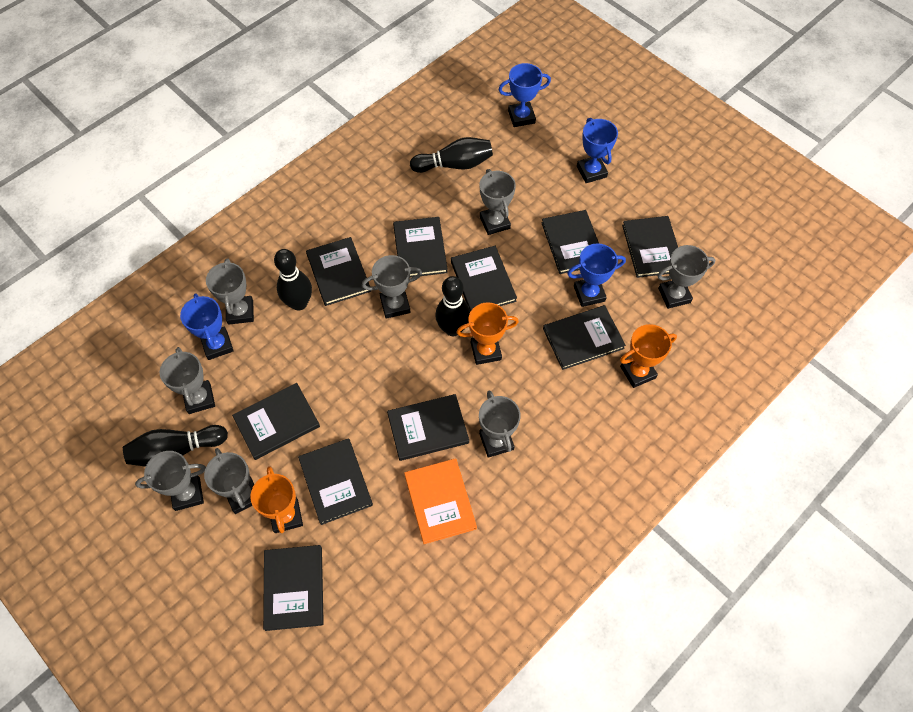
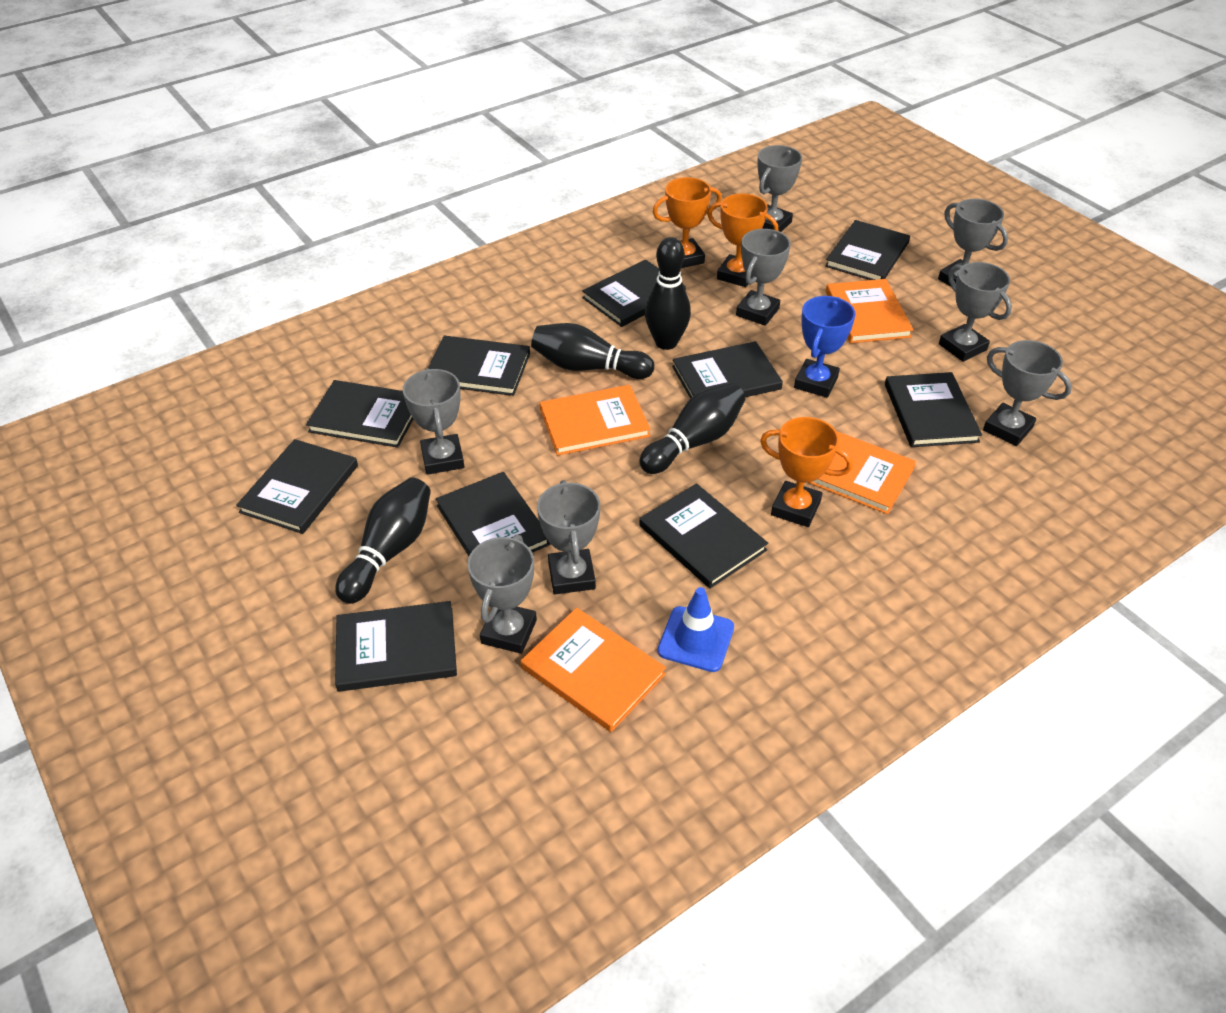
blue traffic cone: 0 -> 1
blue trophy: 4 -> 1
orange book: 1 -> 4

